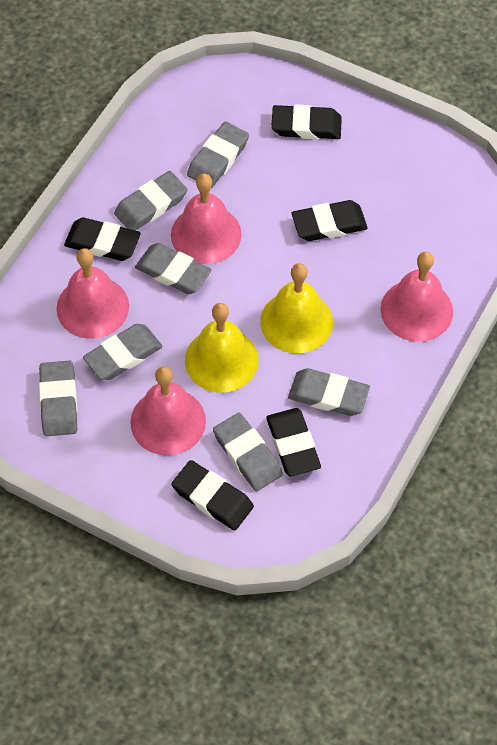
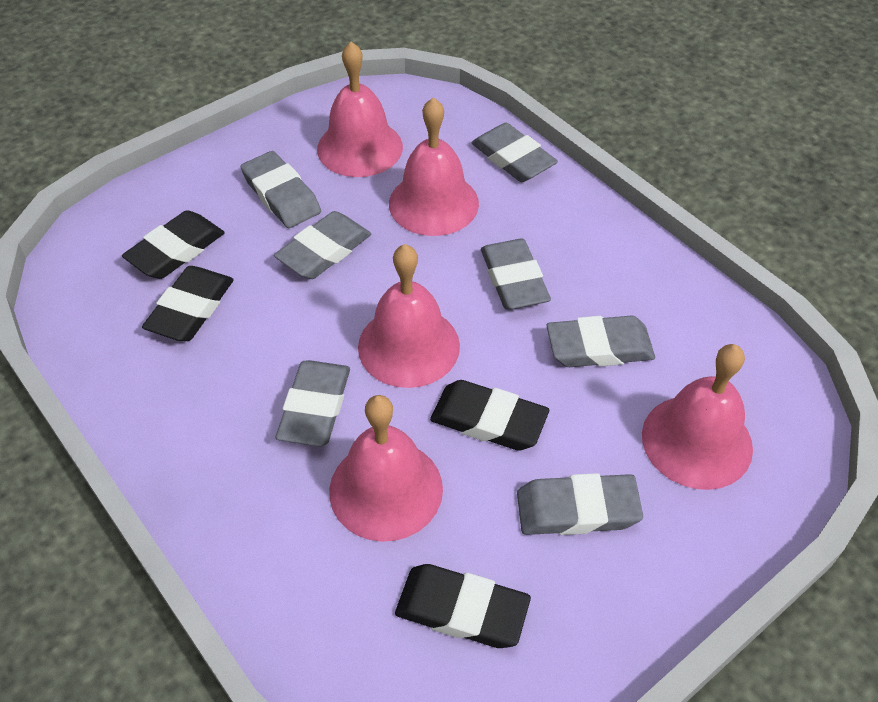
black eraser: 5 -> 4
pink bell: 4 -> 5
yellow bell: 2 -> 0

